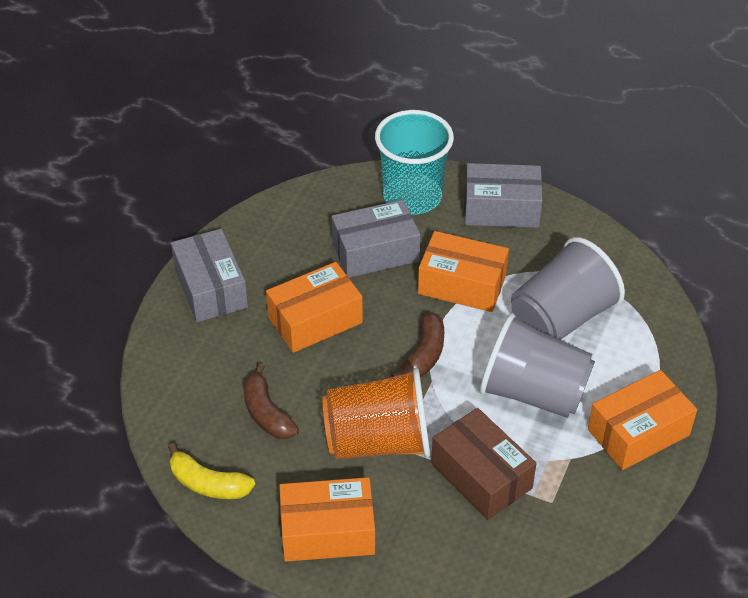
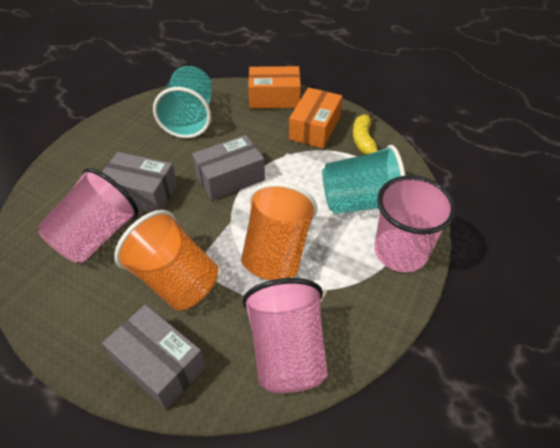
brown banana: 2 -> 0
brown box: 1 -> 0
grey cup: 2 -> 0
orange box: 4 -> 2
orange cup: 1 -> 2
pink cup: 0 -> 3
turquoise cup: 1 -> 2

